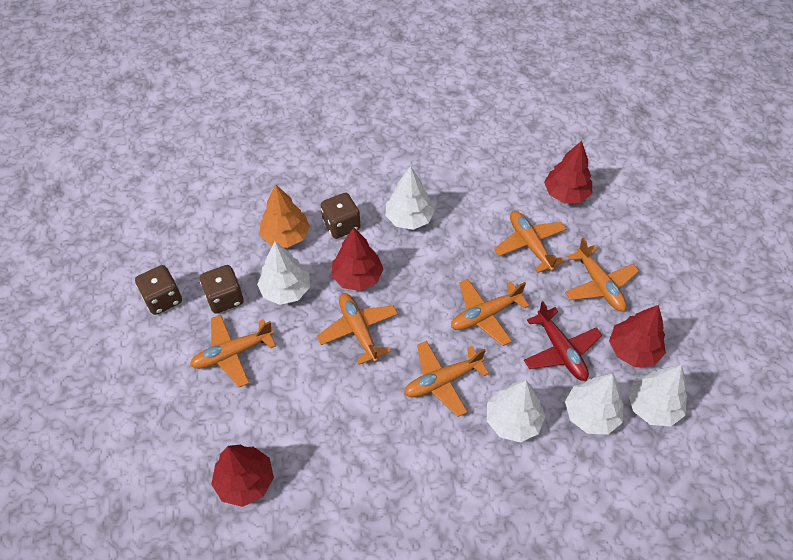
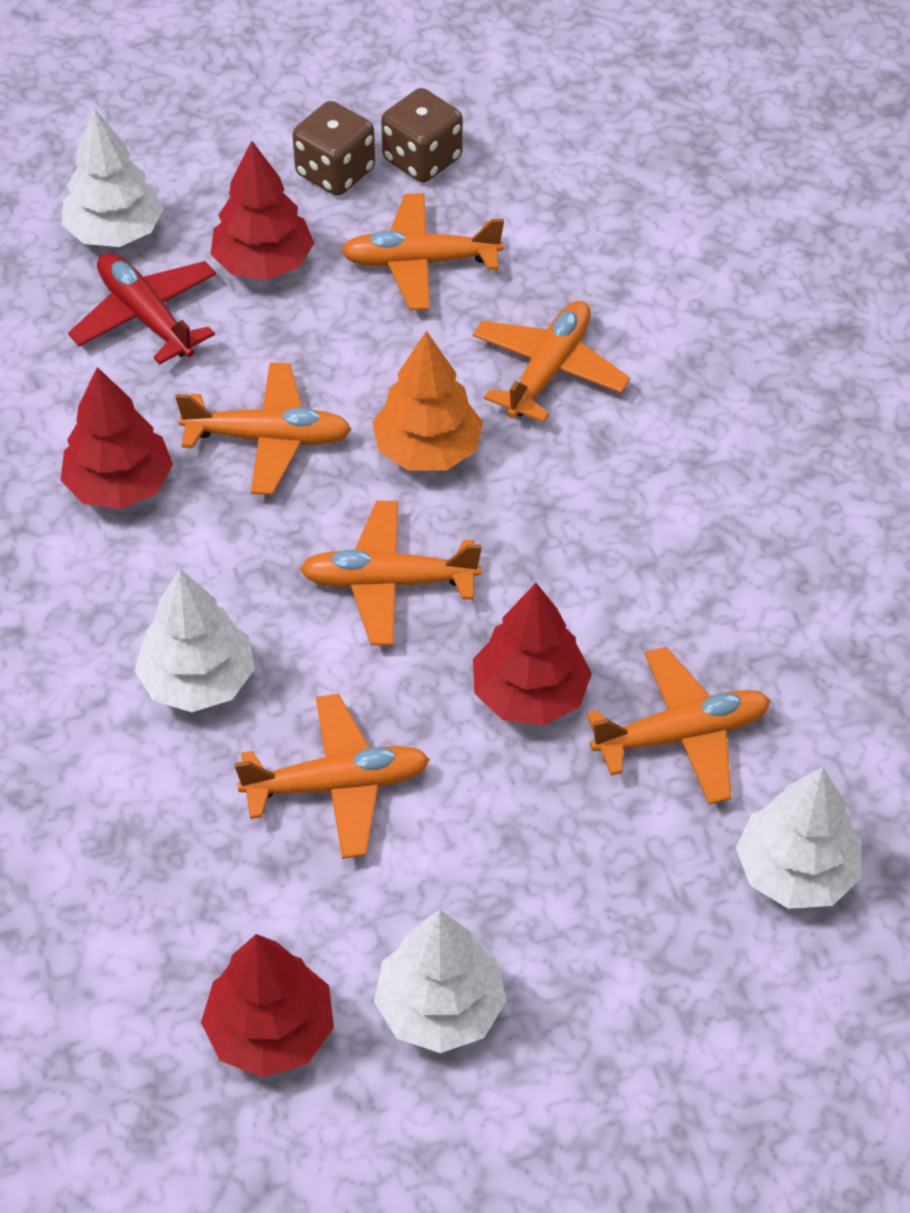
brown dice: 3 -> 2
white tree: 5 -> 4

